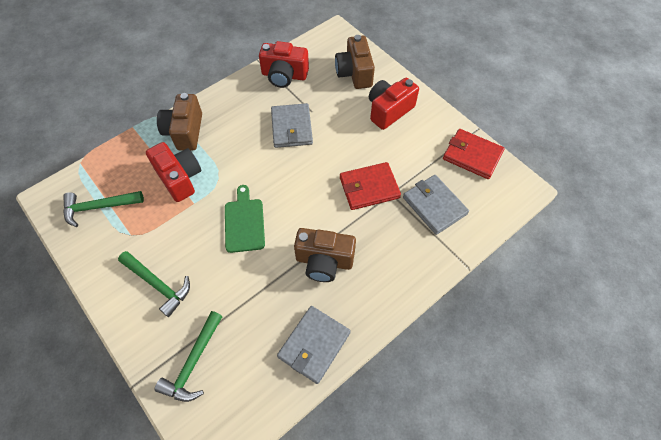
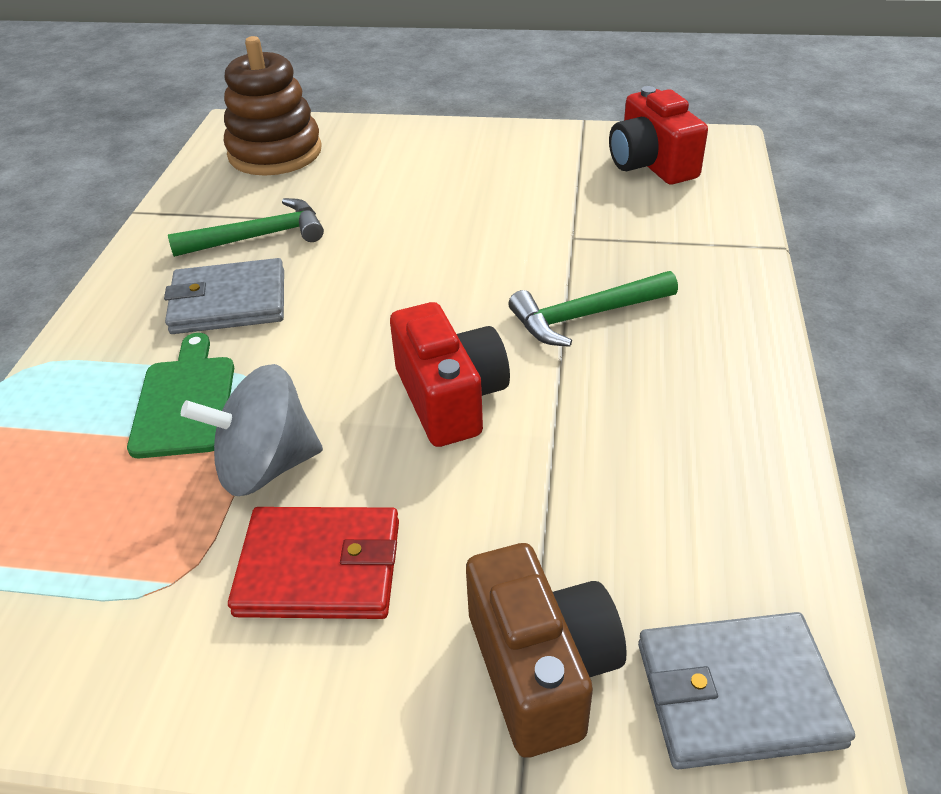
brown camera: 3 -> 1
brown stacking toy: 0 -> 1
green hammer: 3 -> 2
grey spinning top: 0 -> 1
grey wallet: 3 -> 2
red camera: 3 -> 2
red wallet: 2 -> 1

